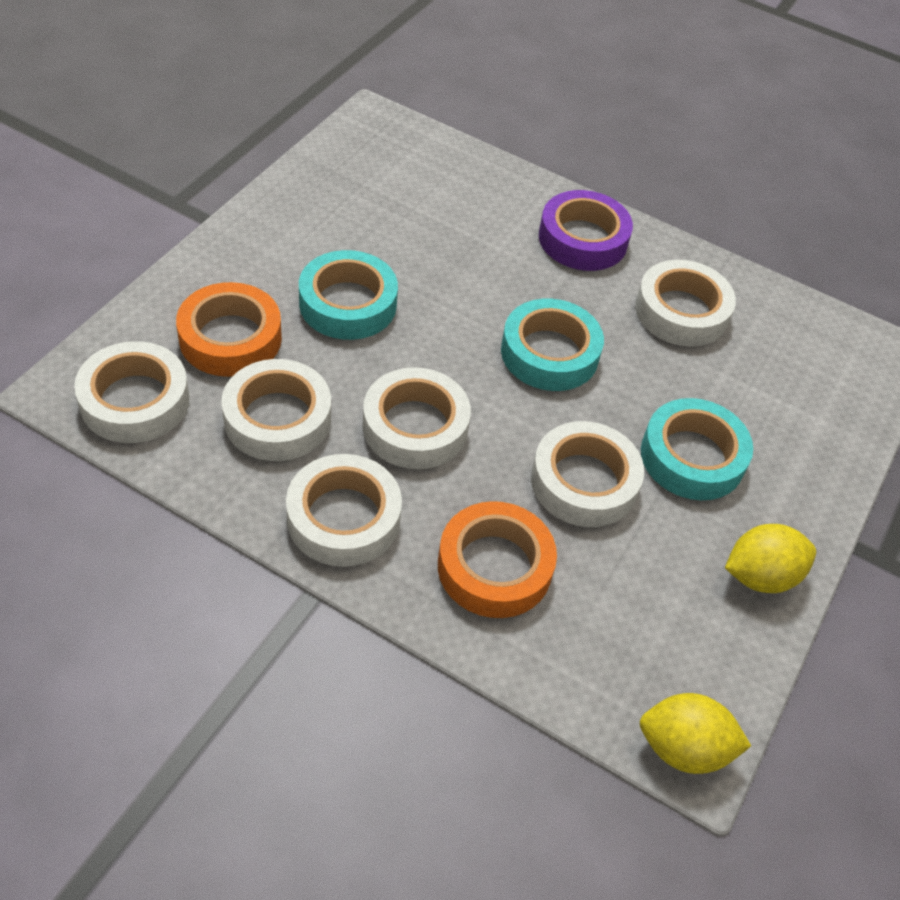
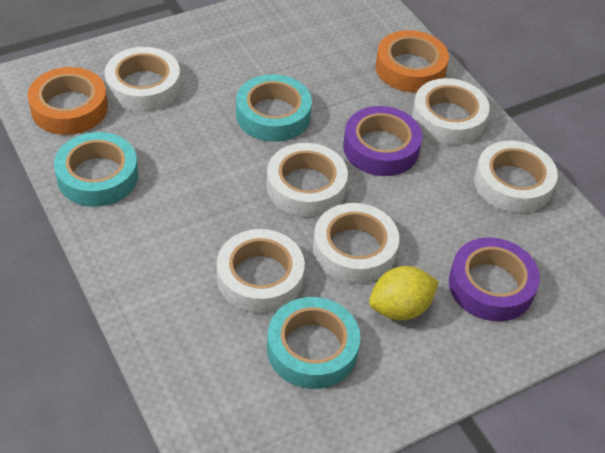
purple tape: 1 -> 2
yellow lemon: 2 -> 1

